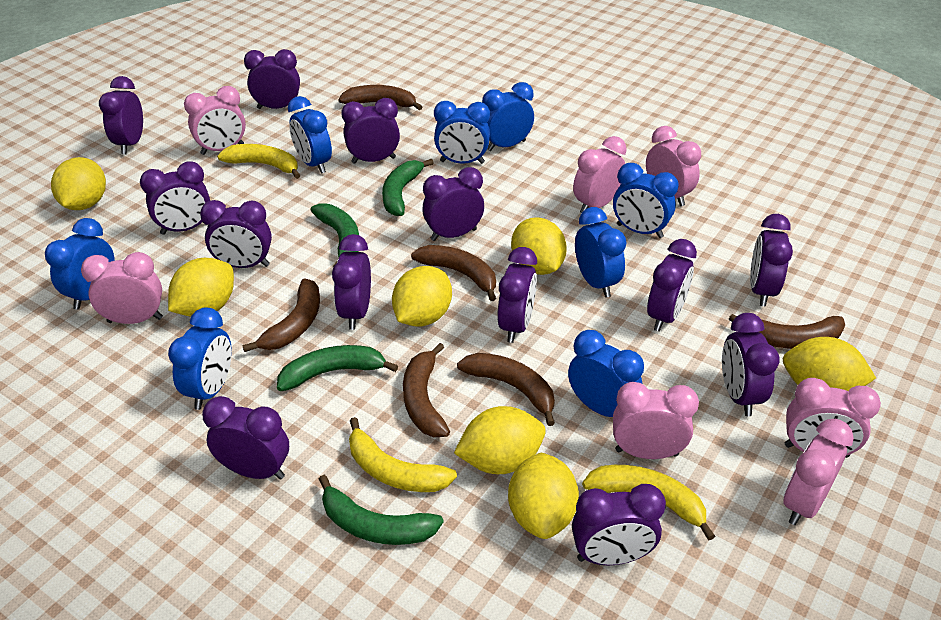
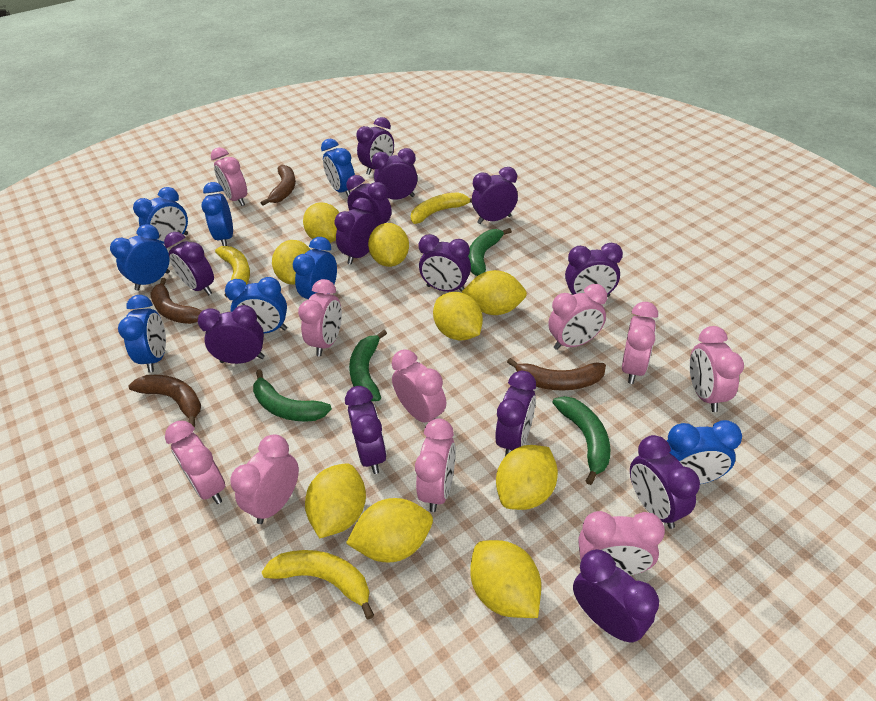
brown banana: 6 -> 4
pink clock: 7 -> 10
yellow lemon: 7 -> 9

